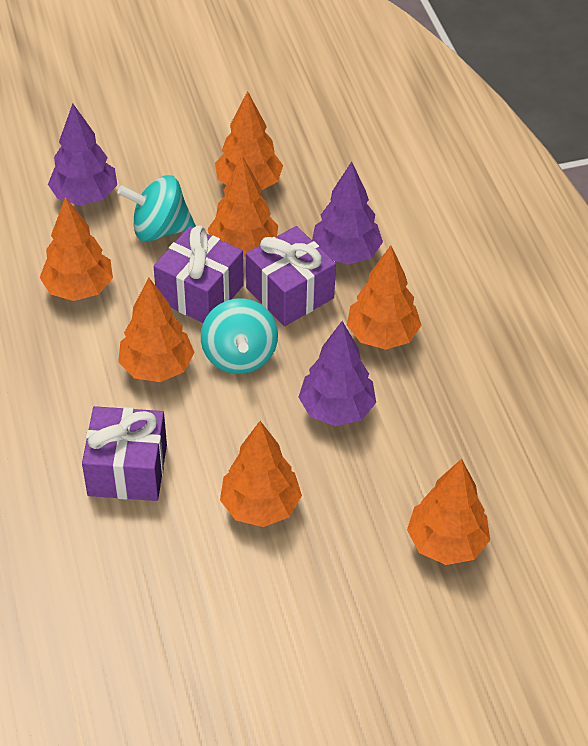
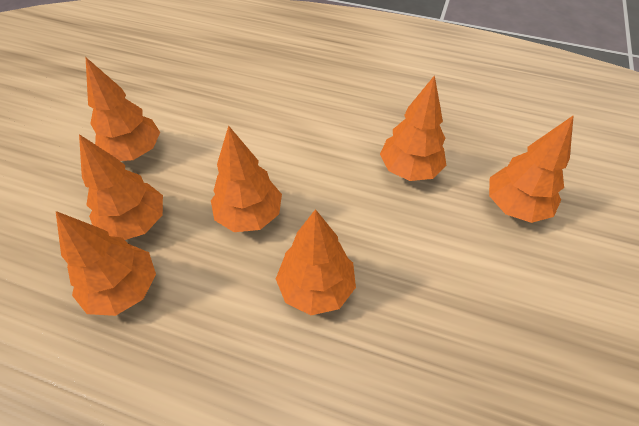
purple gift: 3 -> 0
purple tree: 3 -> 0
turquoise spinning top: 2 -> 0

